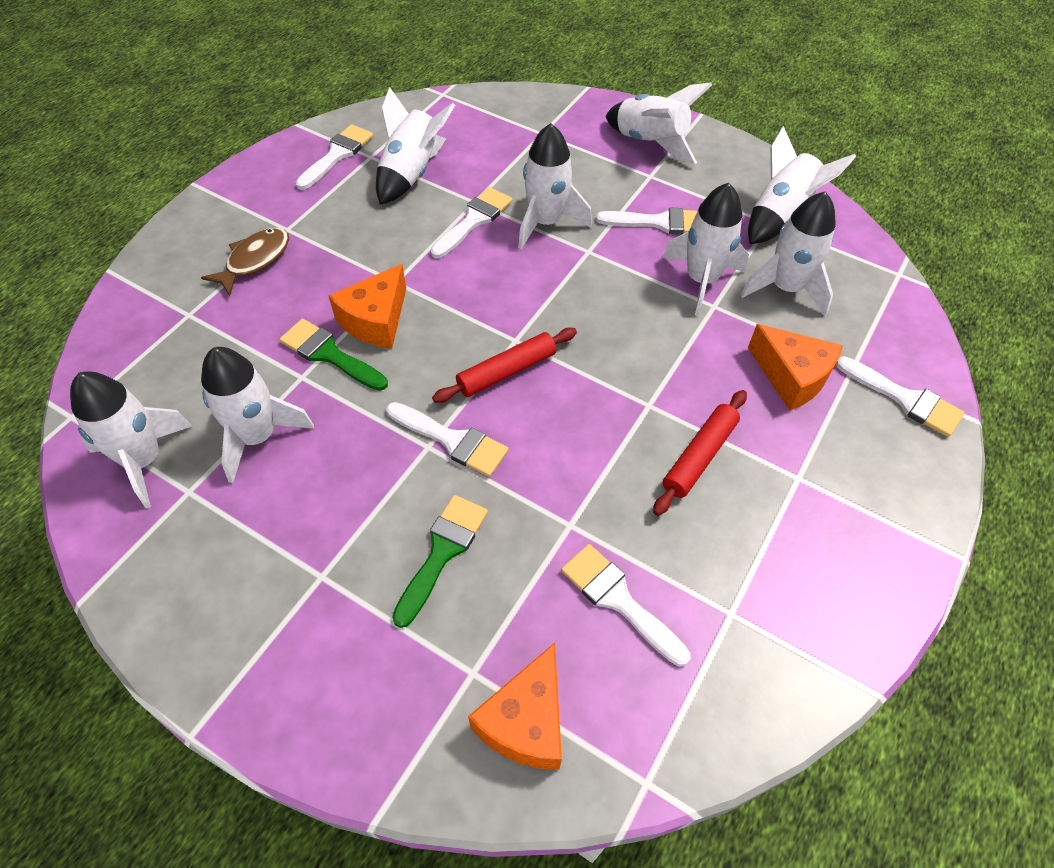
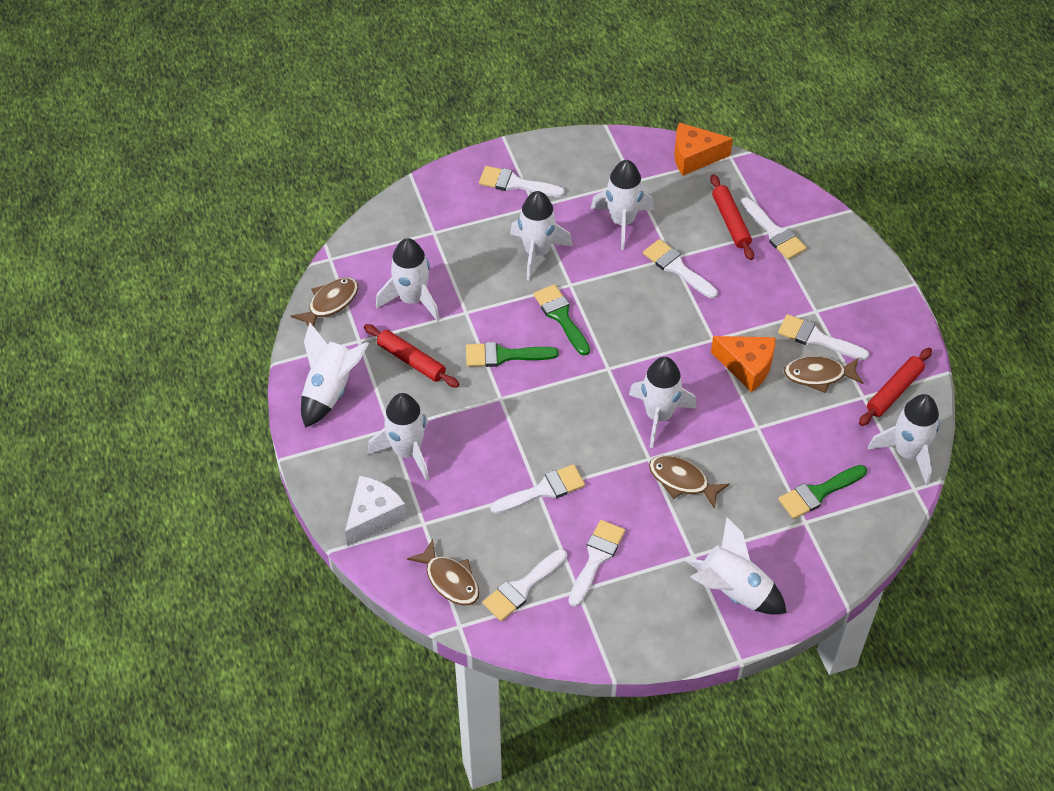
brown fish: 1 -> 4
green brush: 2 -> 3
orange cheese: 3 -> 2
red rolling pin: 2 -> 3
white brush: 6 -> 7
white cheese: 0 -> 1

